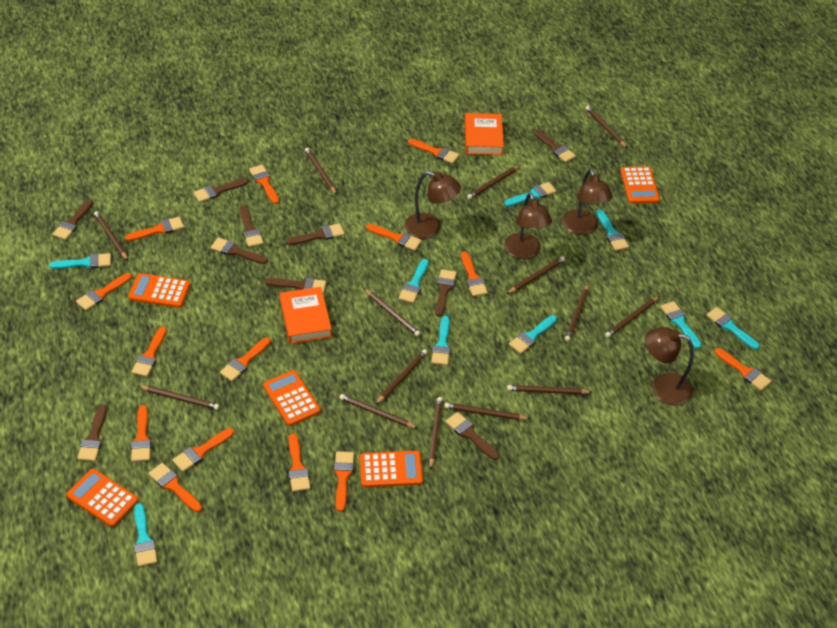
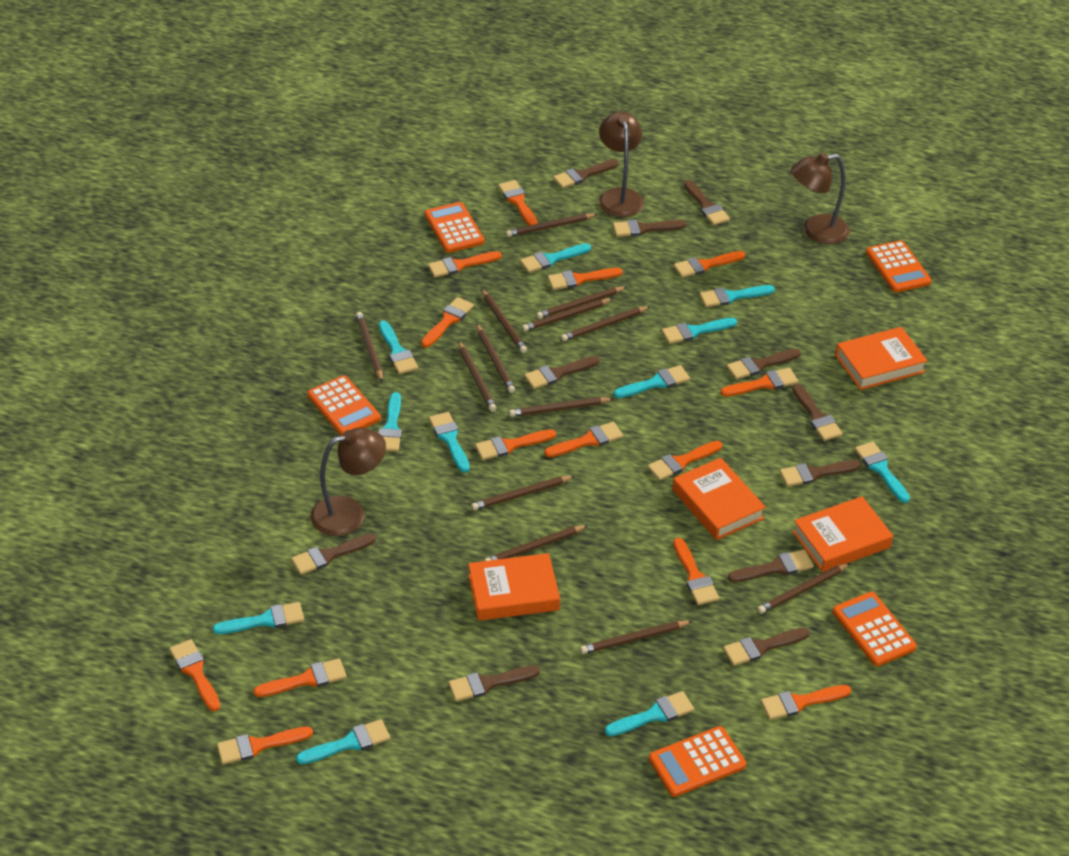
brown brush: 10 -> 11
brown lamp: 4 -> 3
brown pencil: 14 -> 13
orange book: 2 -> 4
turquoise brush: 9 -> 11

